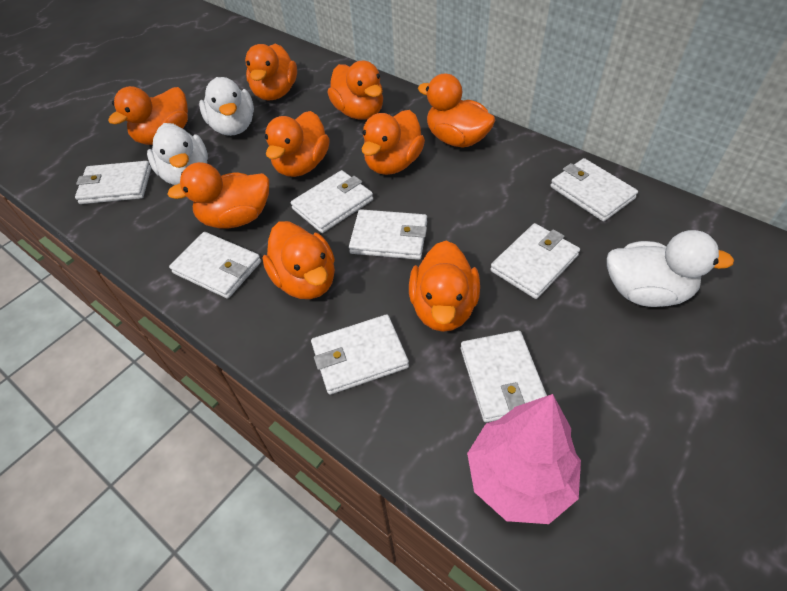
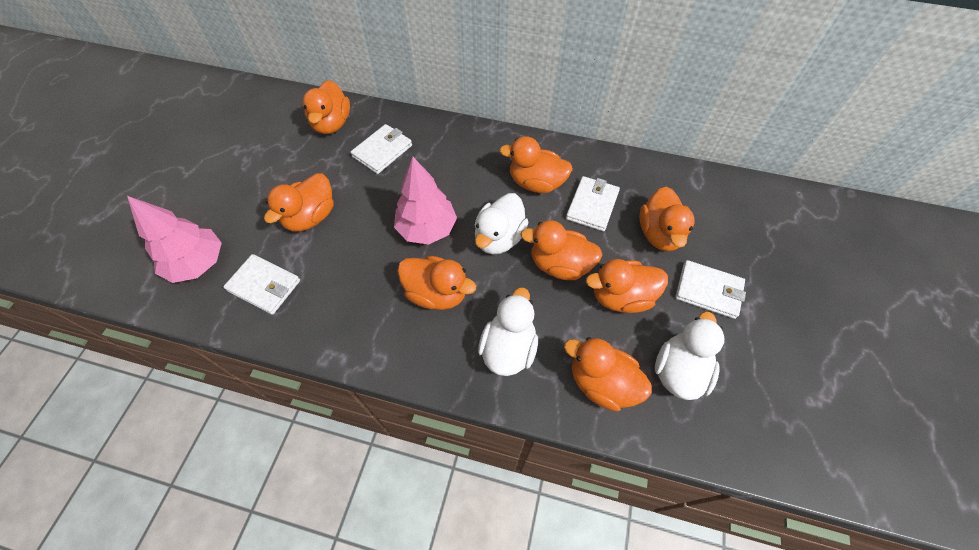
orange duck: 9 -> 8
pink tree: 1 -> 2
white wallet: 8 -> 4

